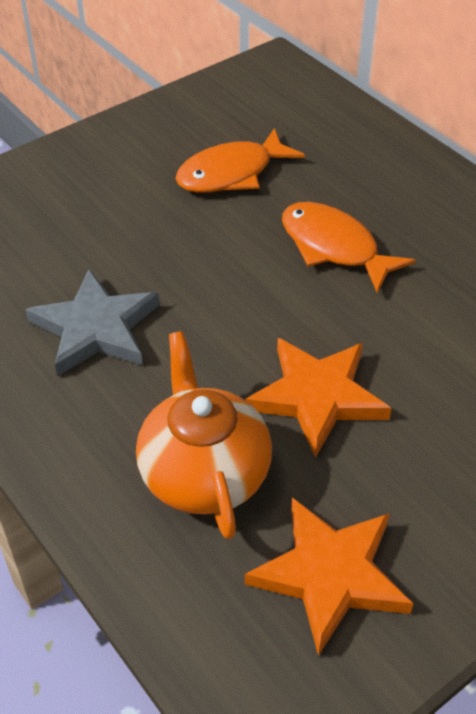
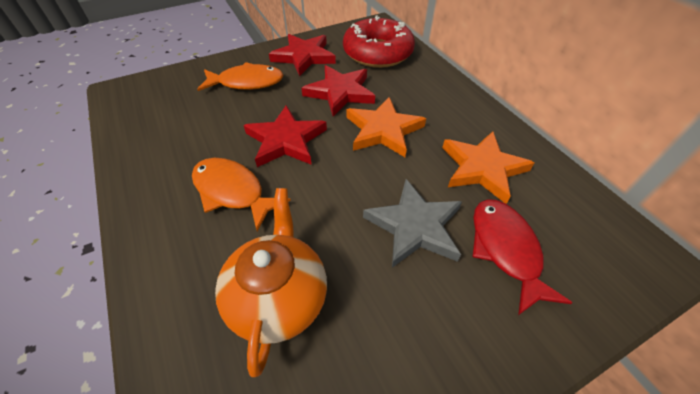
red donut: 0 -> 1
red fish: 0 -> 1
red star: 0 -> 3

